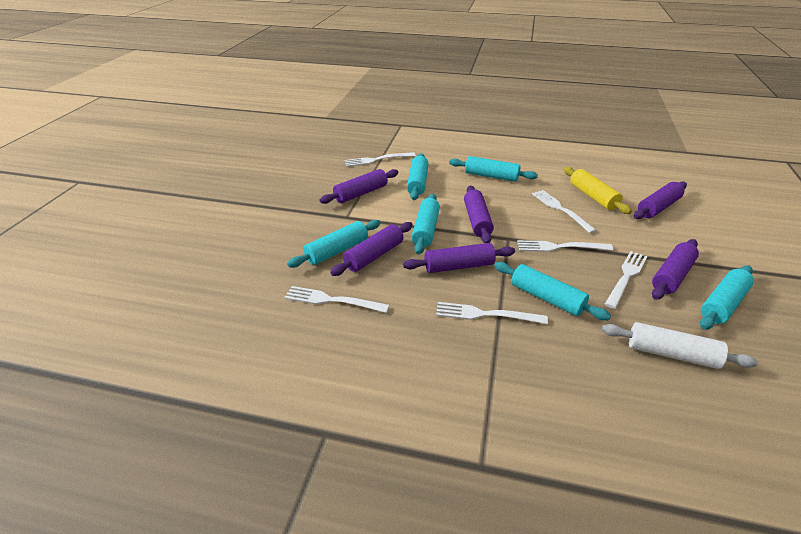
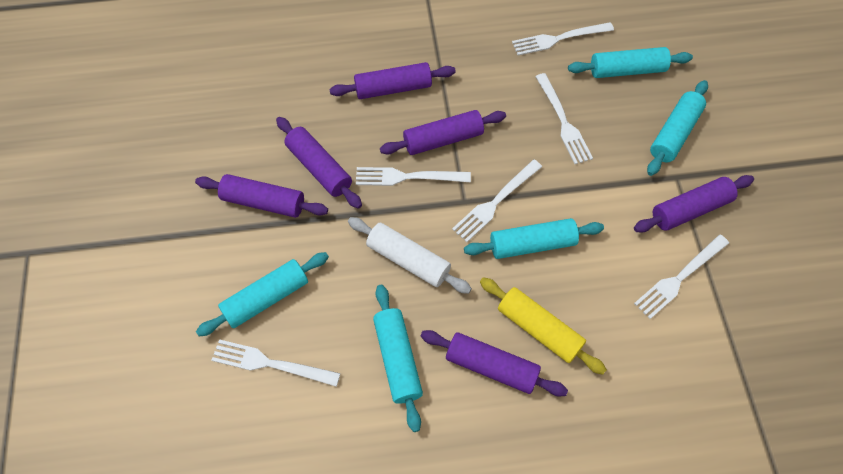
turquoise rolling pin: 6 -> 5

